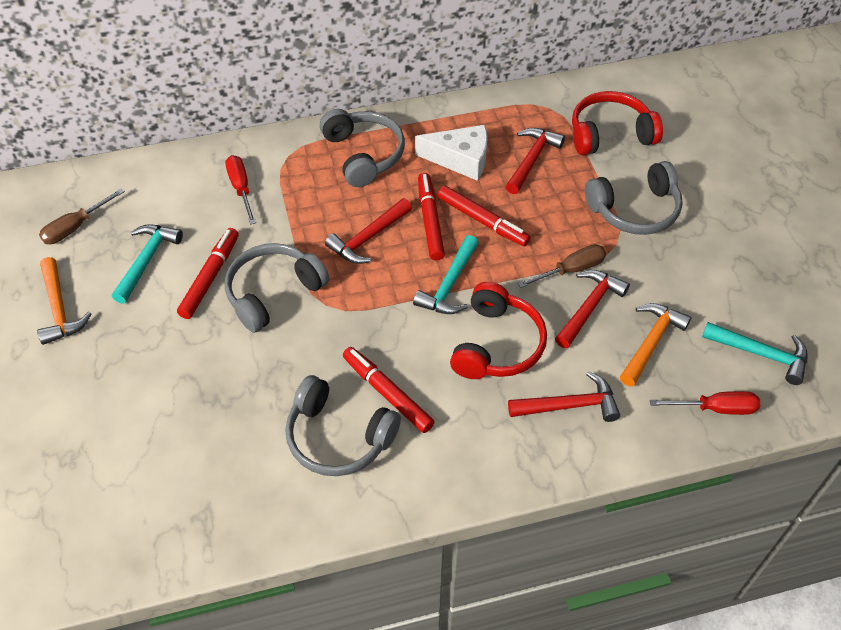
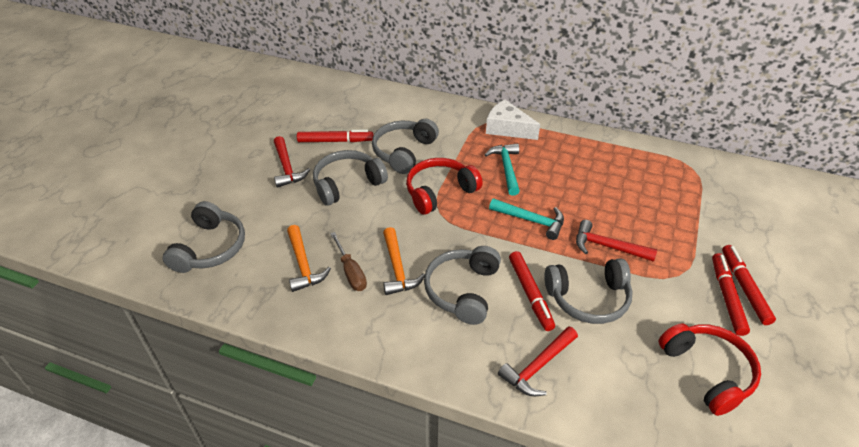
brown screwdriver: 2 -> 1
grey headphones: 4 -> 5
red hammer: 4 -> 3
red screwdriver: 2 -> 0
turquoise hammer: 3 -> 2

